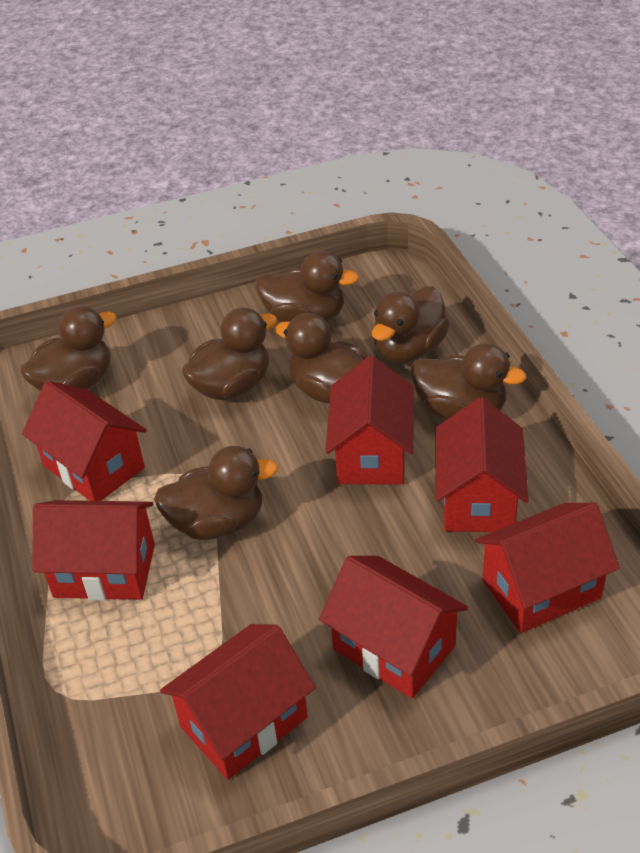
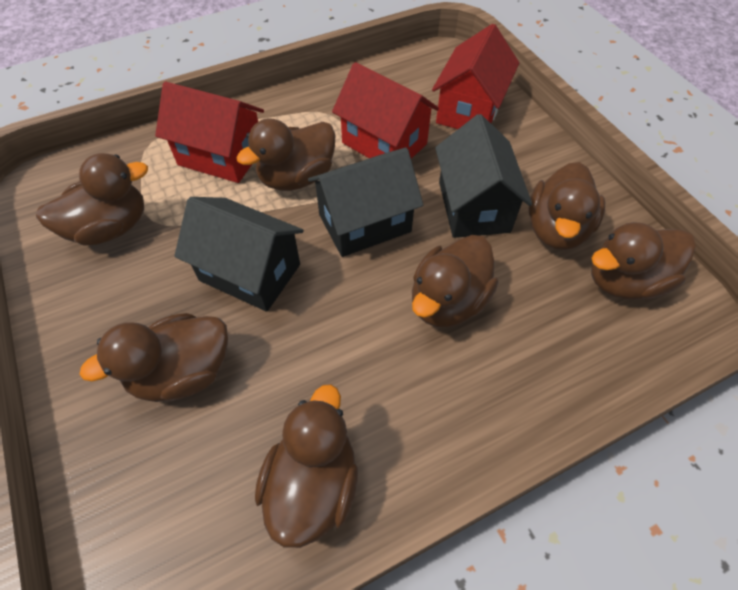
black house: 0 -> 3
red house: 7 -> 3

